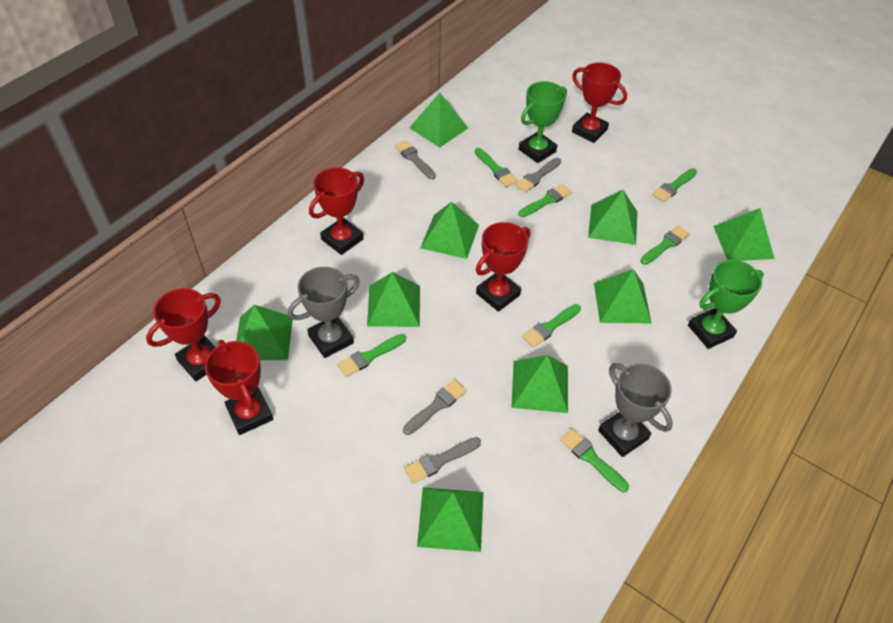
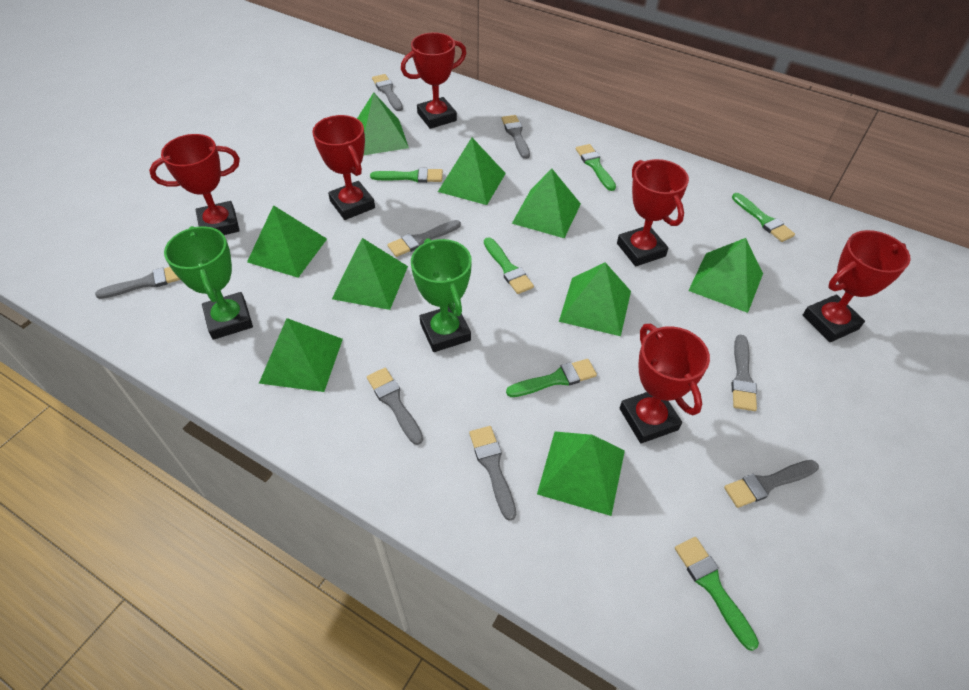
green brush: 7 -> 6
grey brush: 4 -> 8
grey trophy: 2 -> 0
red trophy: 5 -> 6

